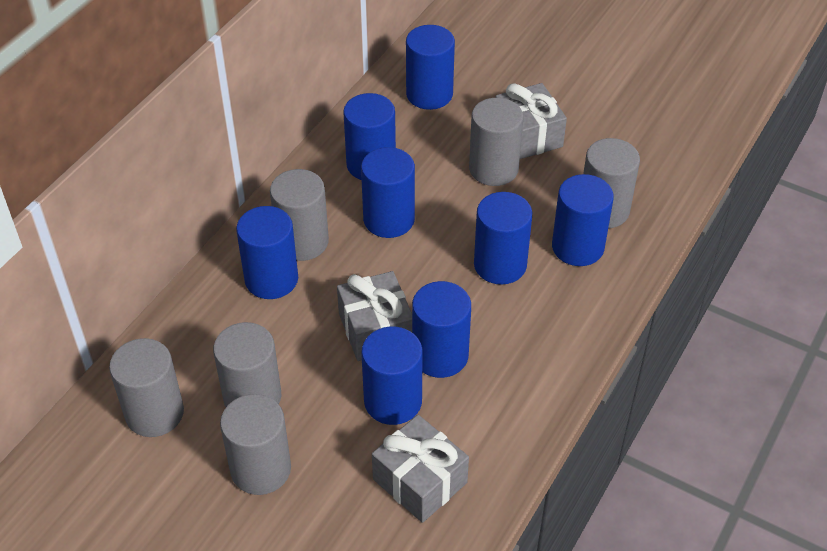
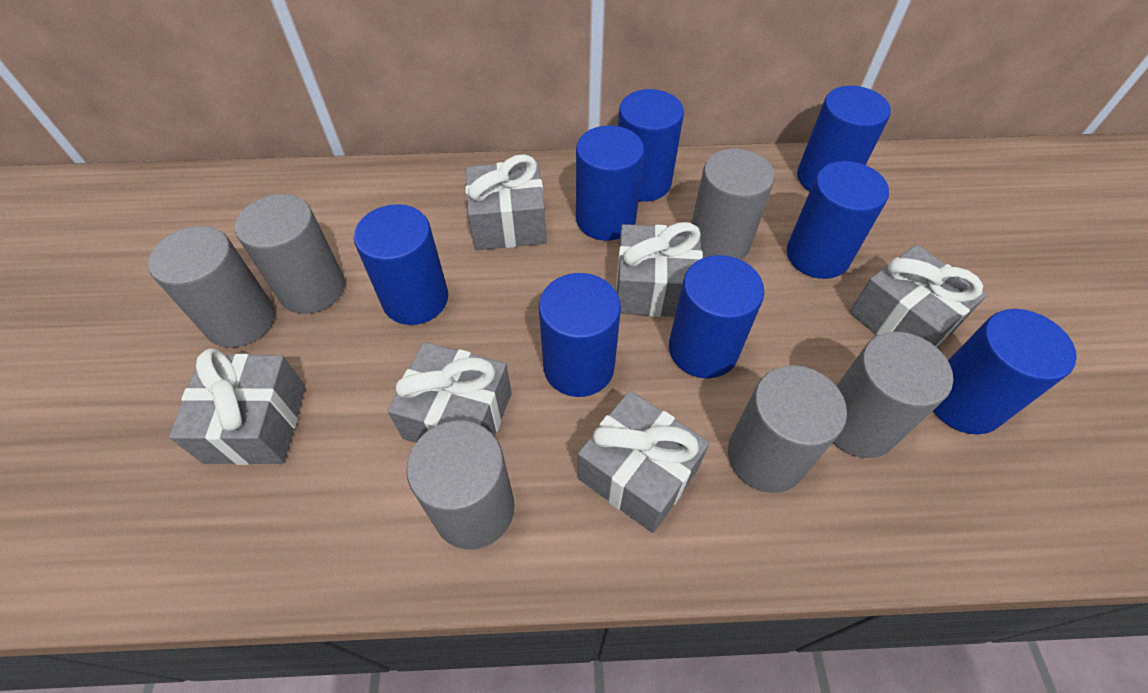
grey gift: 3 -> 6

